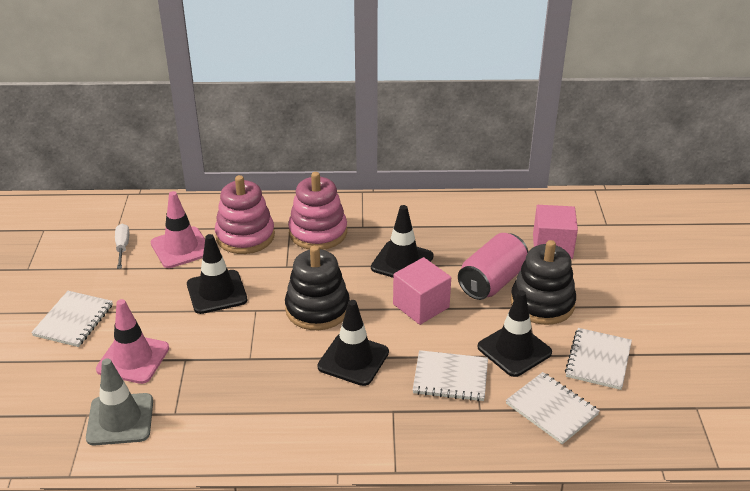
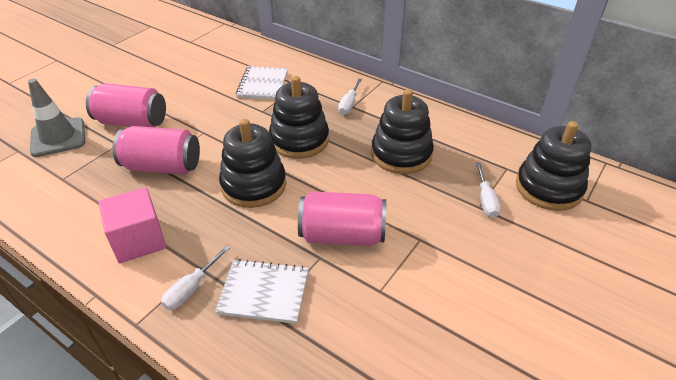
black stacking toy: 2 -> 4
black traffic cone: 4 -> 0
pink can: 1 -> 3
pink cube: 2 -> 1
pink stacking toy: 2 -> 0
pink traffic cone: 2 -> 0
white notebook: 4 -> 2
white screwdriver: 1 -> 3

